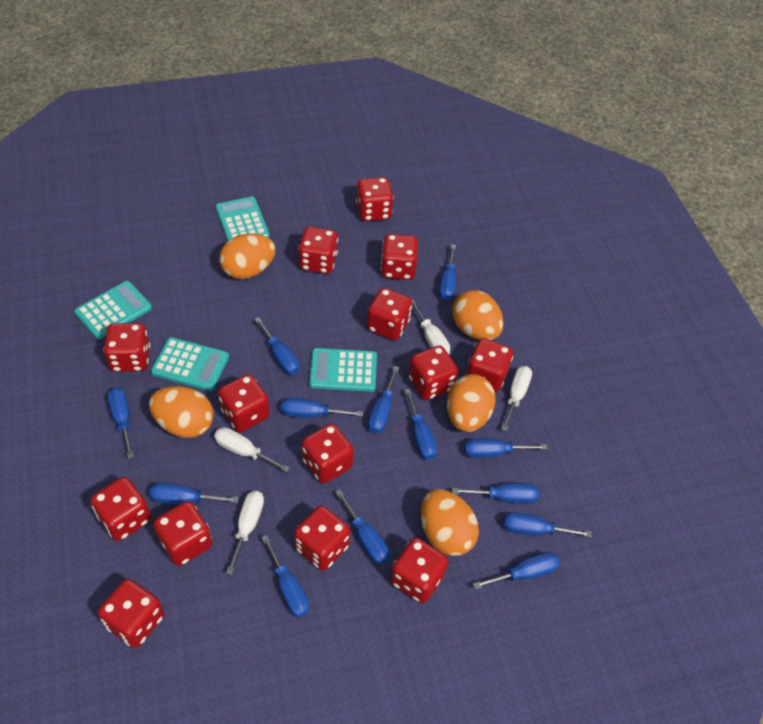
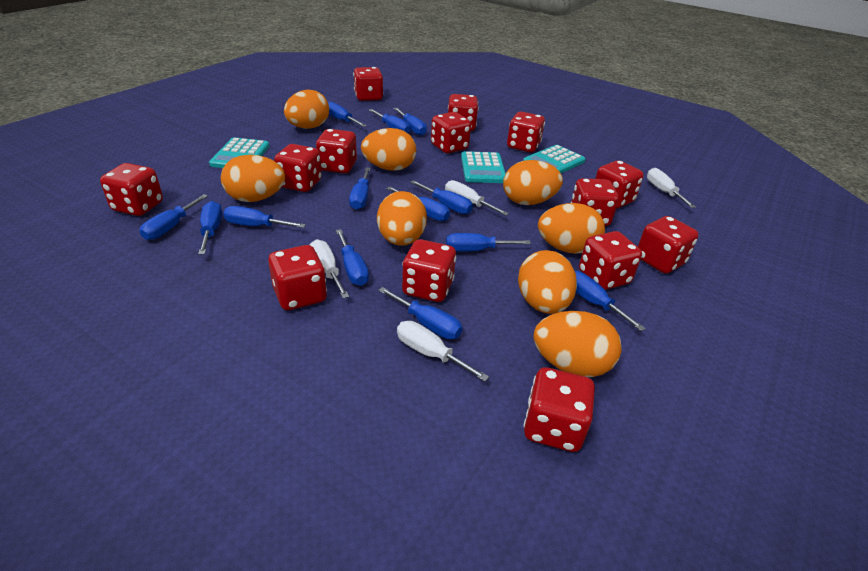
orange egg: 5 -> 8
turquoise calculator: 4 -> 3

